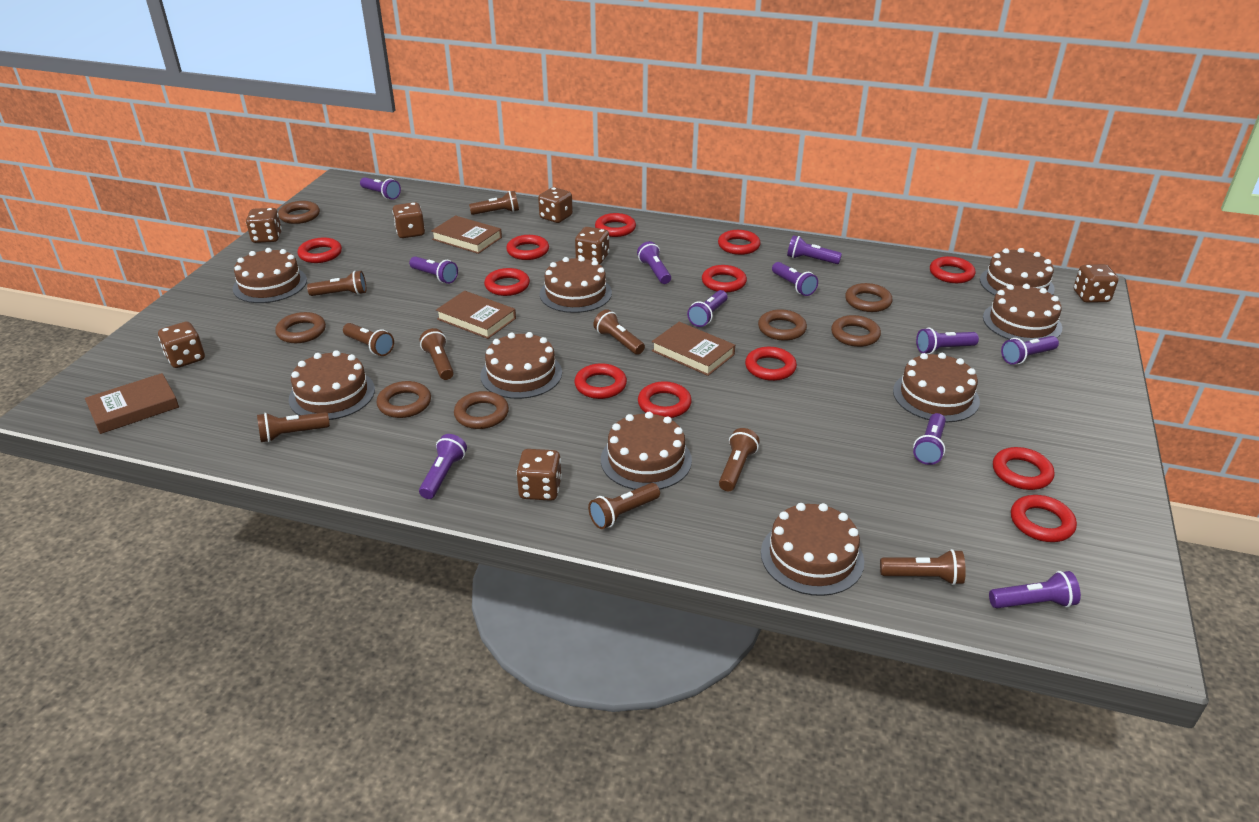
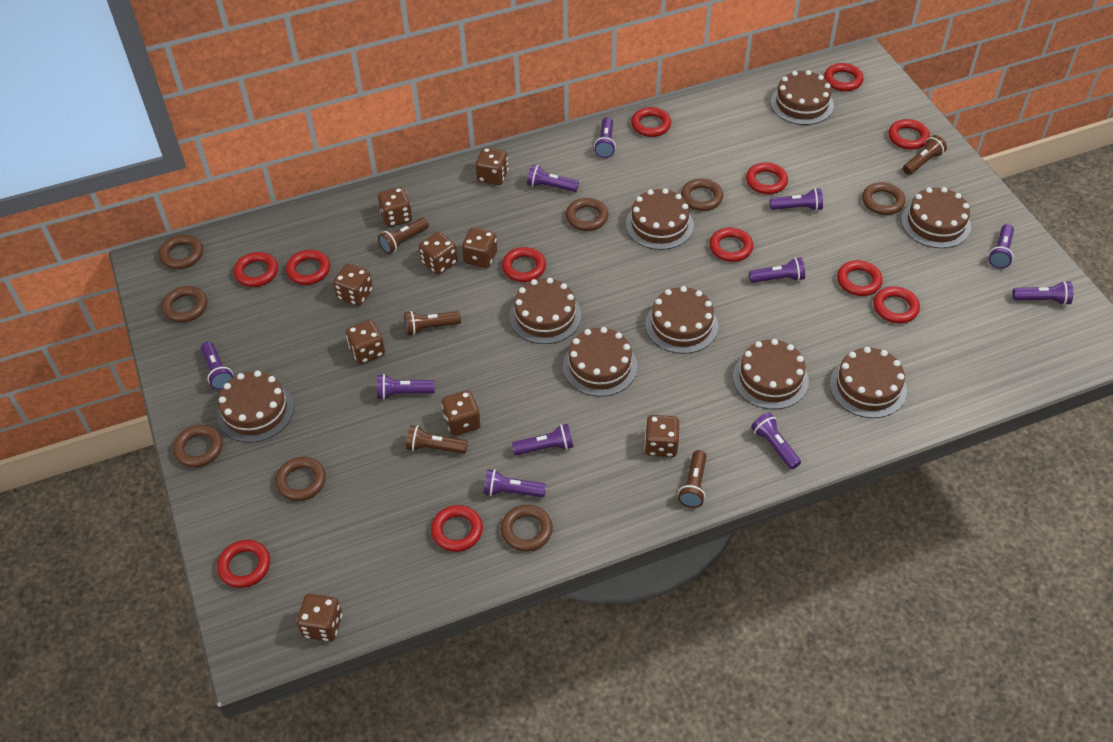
brown book: 4 -> 0
brown dice: 7 -> 9
brown flashlight: 9 -> 5
brown ring: 7 -> 8

